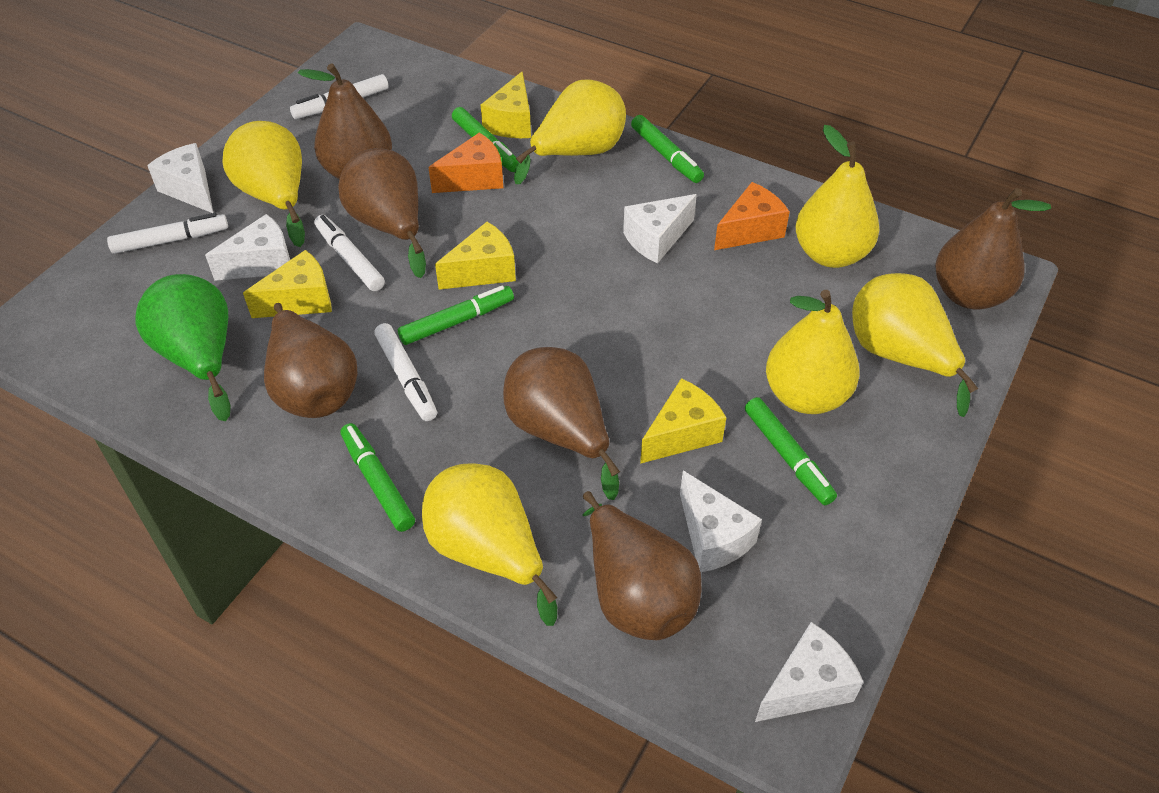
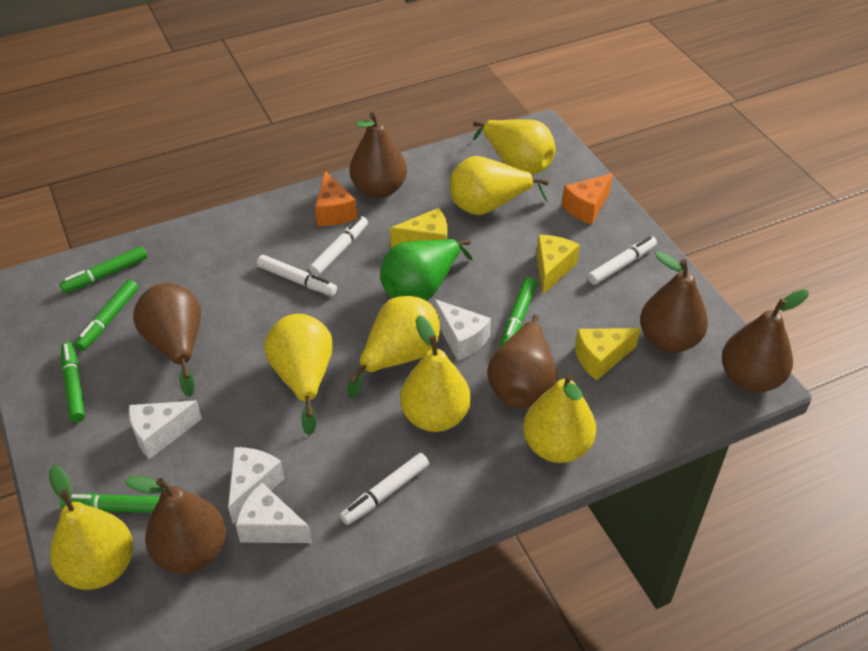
white cheese: 5 -> 4
yellow cheese: 4 -> 3
yellow pear: 6 -> 7

